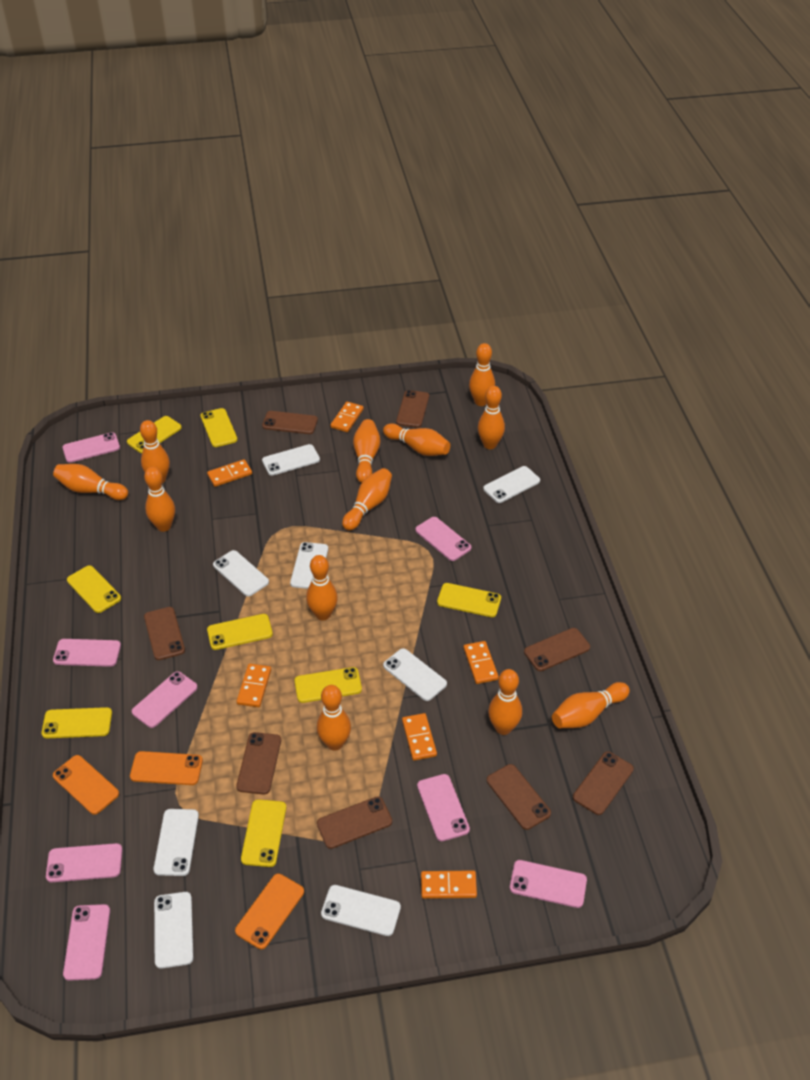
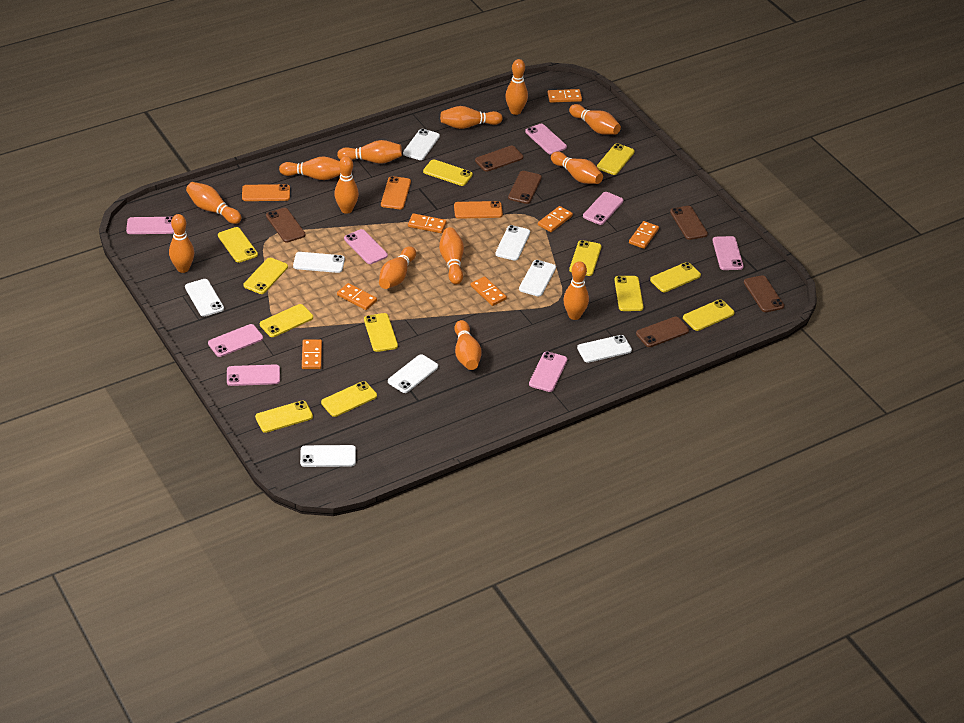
brown phone: 8 -> 6
orange bowling pin: 12 -> 13
orange domino: 6 -> 7
yellow phone: 8 -> 12

